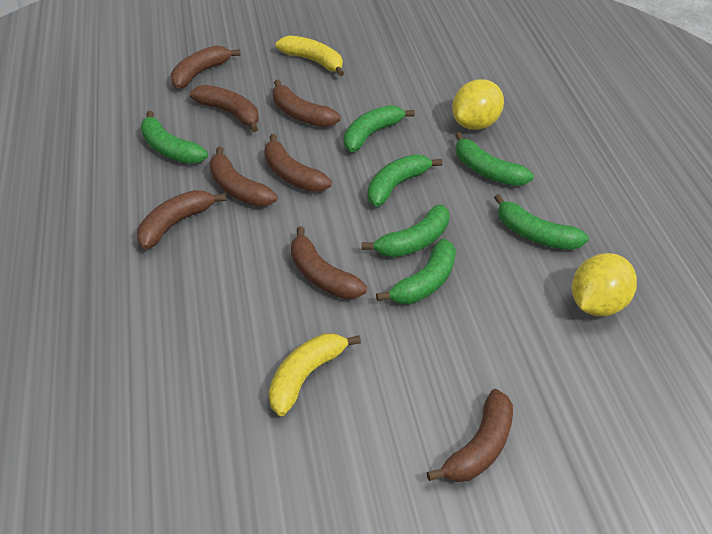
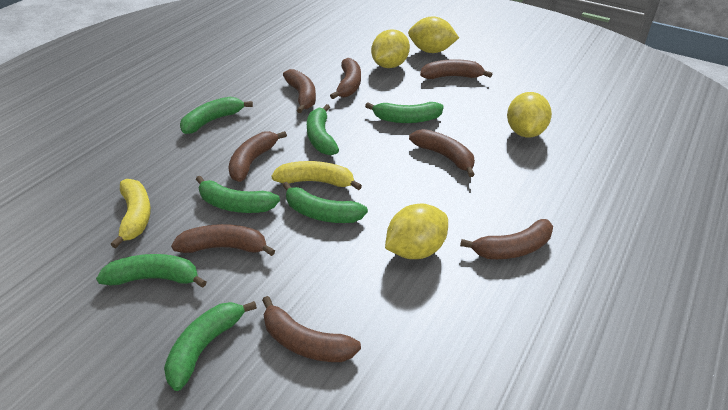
yellow lemon: 2 -> 4

